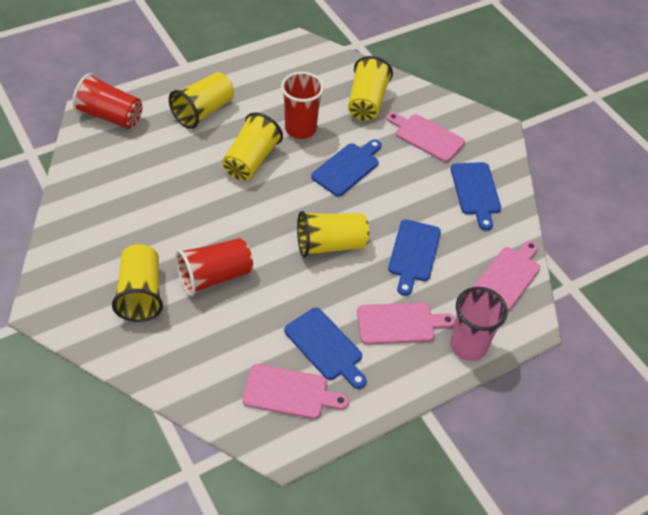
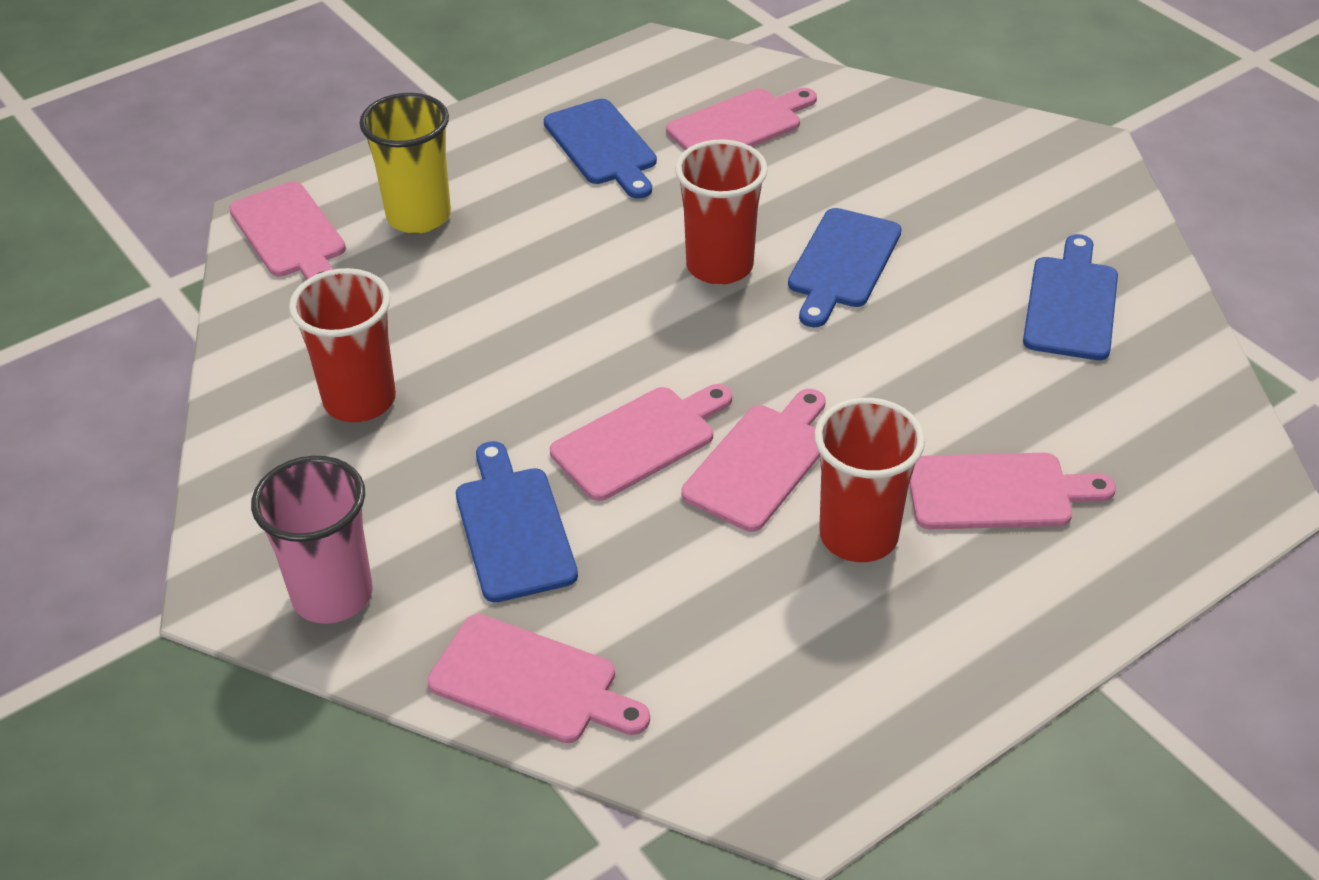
pink cutting board: 4 -> 6
yellow cup: 5 -> 1

